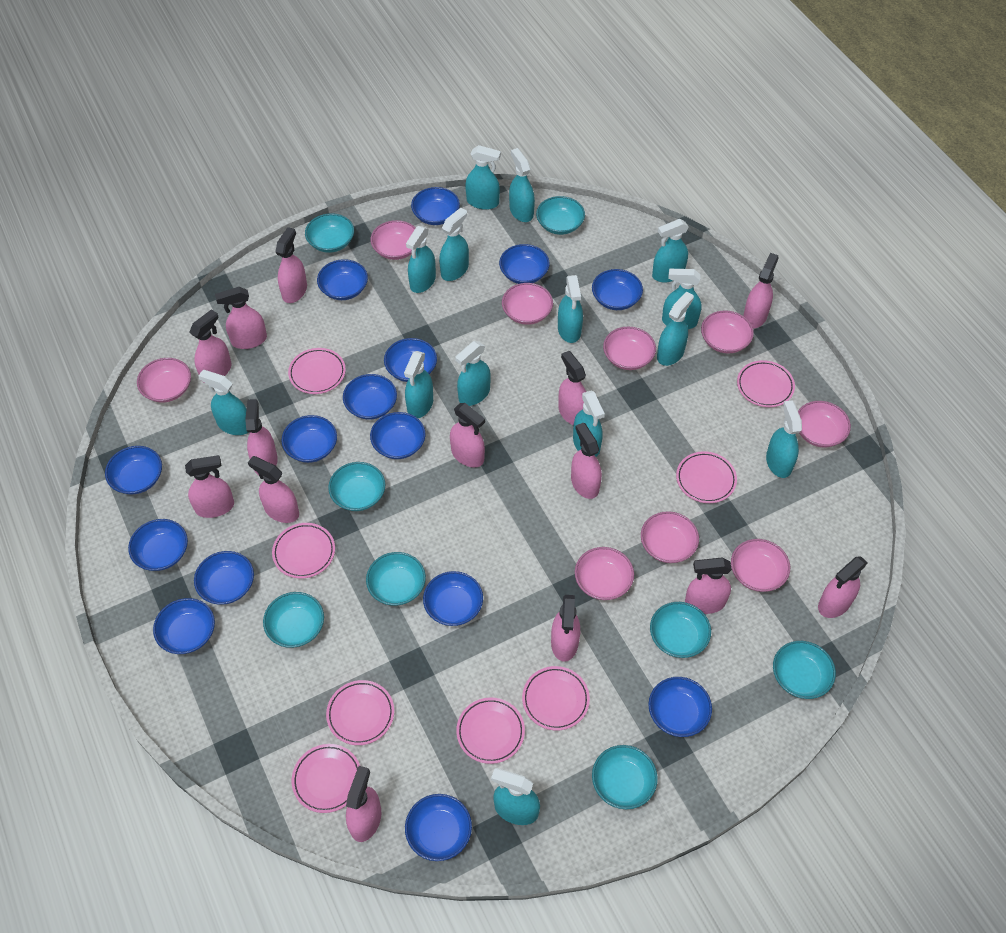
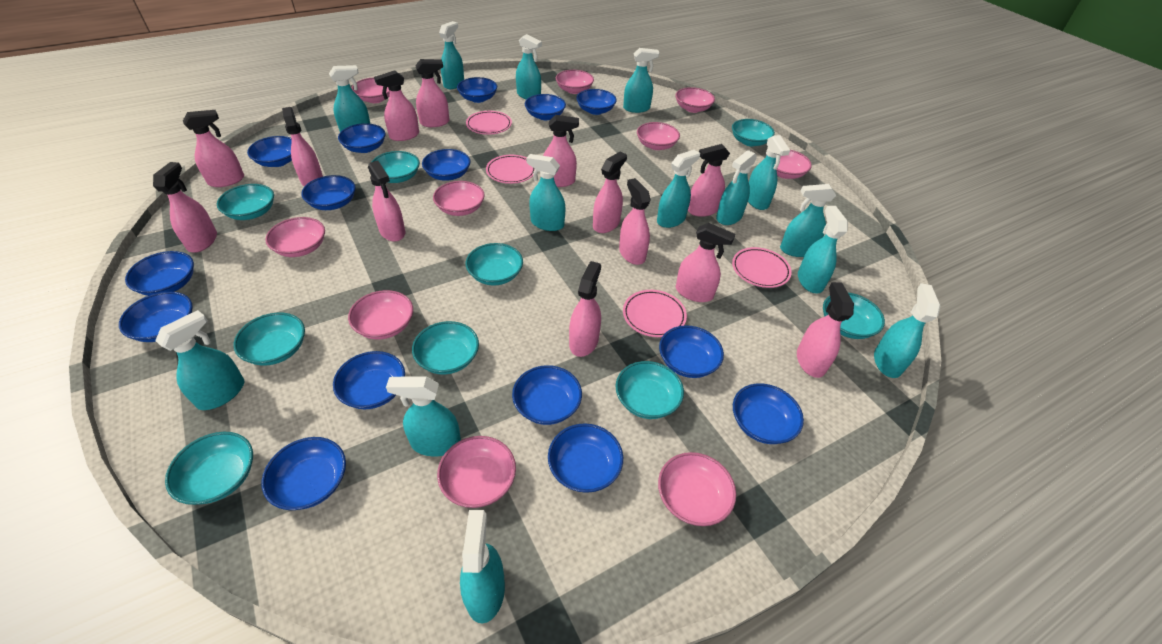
pink bowl: 9 -> 10
pink plate: 8 -> 4
pink spray bottle: 14 -> 13
turquoise bowl: 8 -> 9

